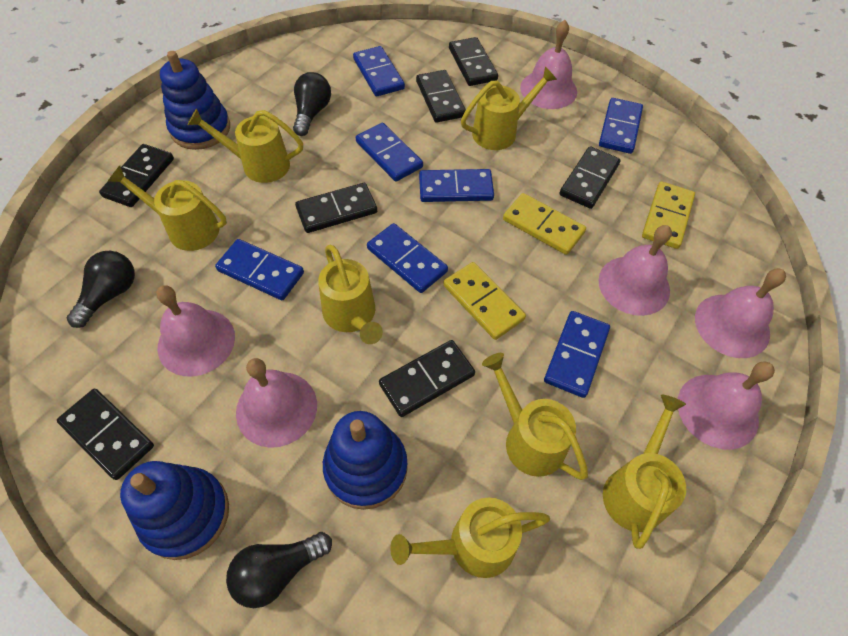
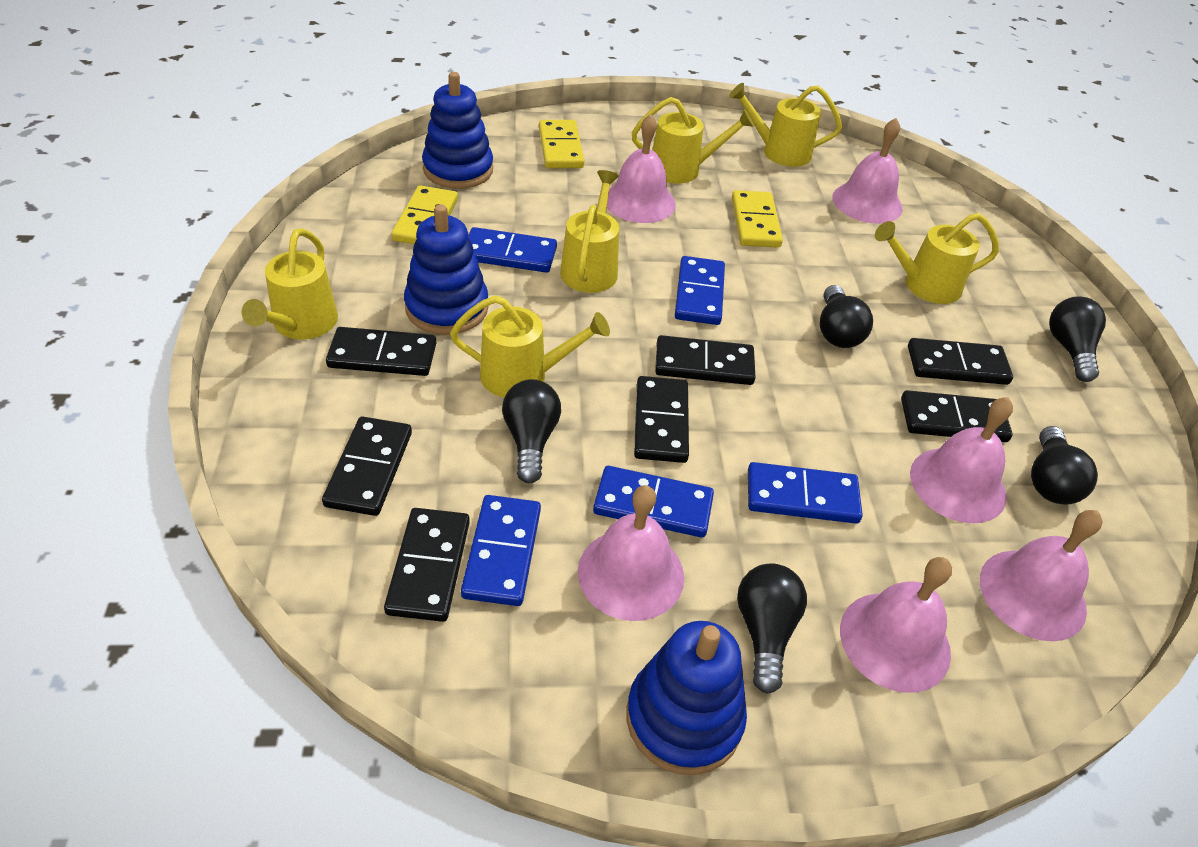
black light bulb: 3 -> 5
blue domino: 7 -> 5
yellow watering can: 7 -> 6

